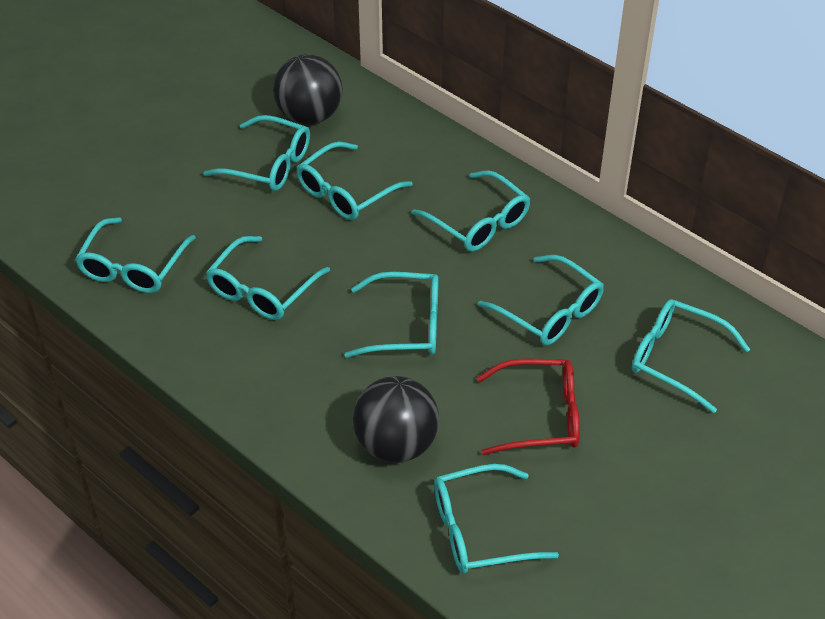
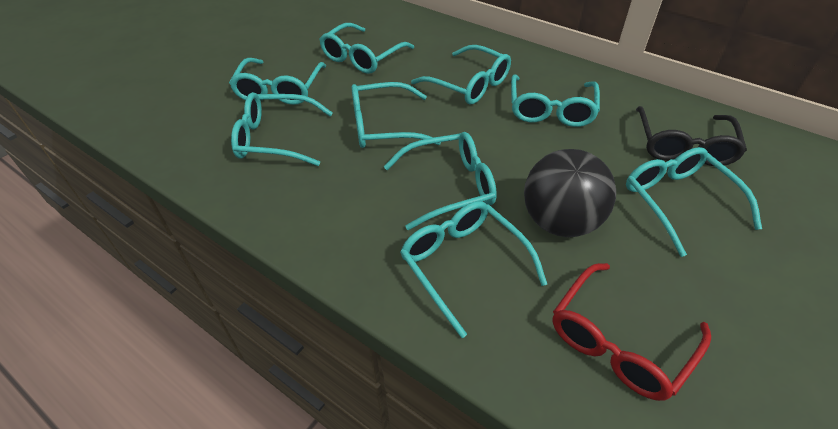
black ball: 2 -> 1
black glasses: 0 -> 1

